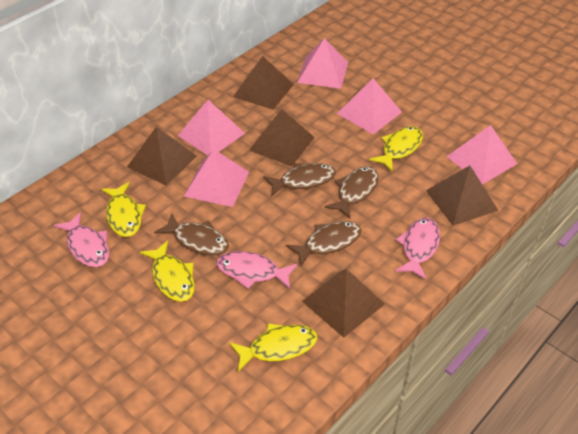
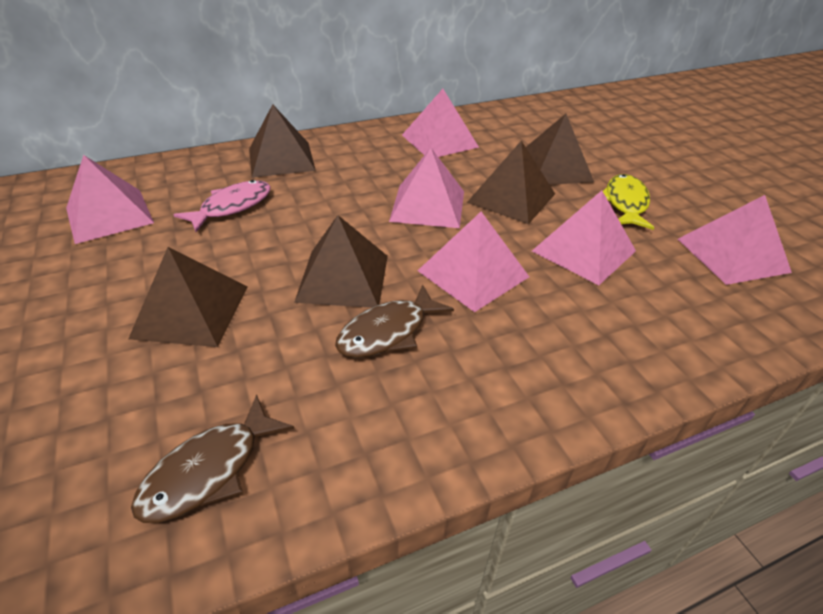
brown fish: 4 -> 2
pink fish: 3 -> 1
pink pyramid: 5 -> 6
yellow fish: 4 -> 1

